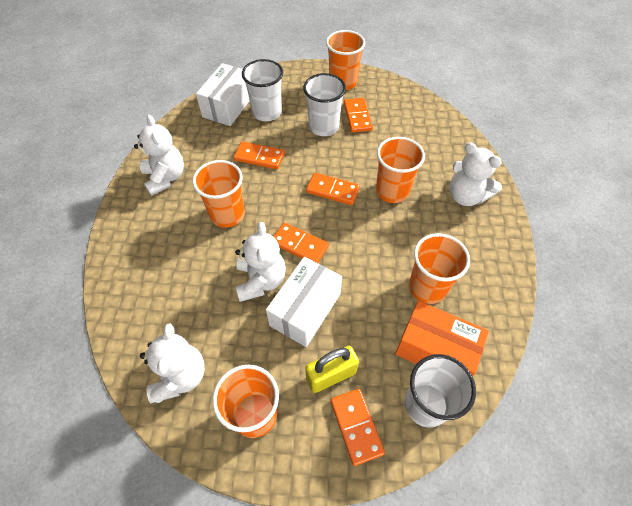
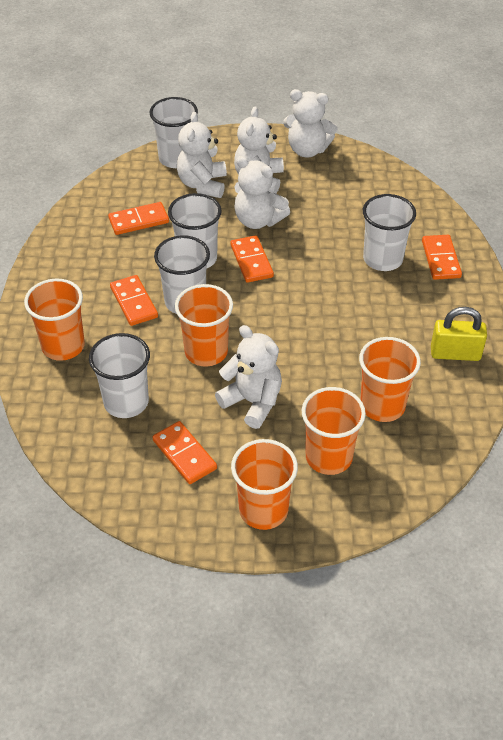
orange box: 1 -> 0
white box: 2 -> 0
white cup: 3 -> 5
white teddy bear: 4 -> 5

